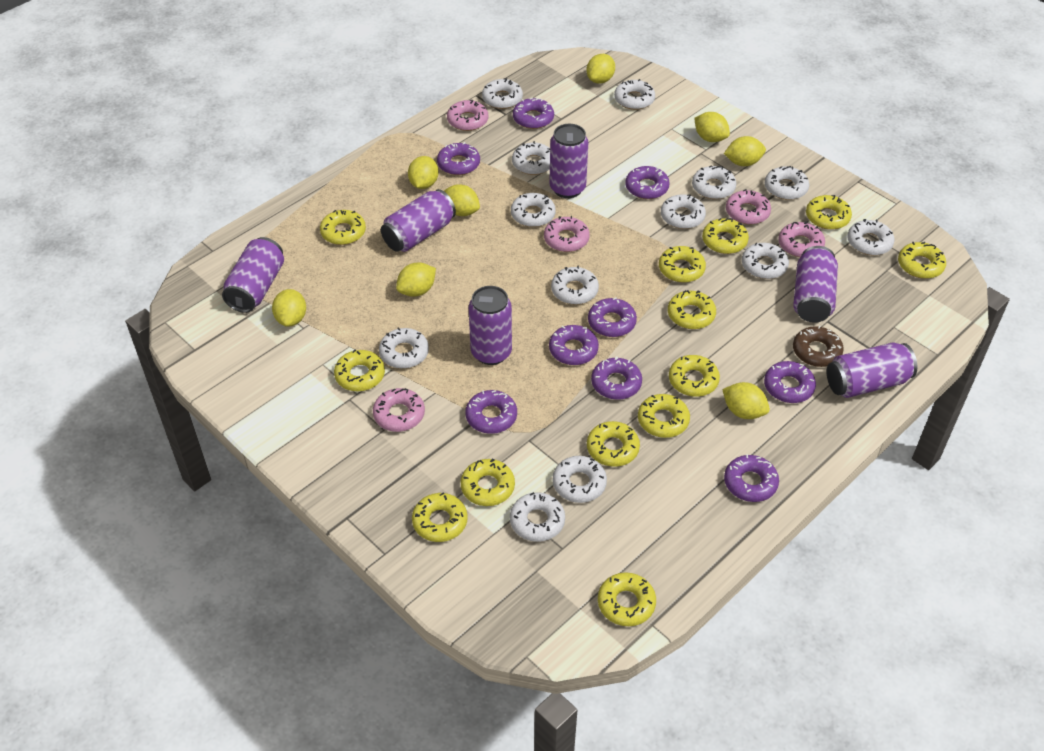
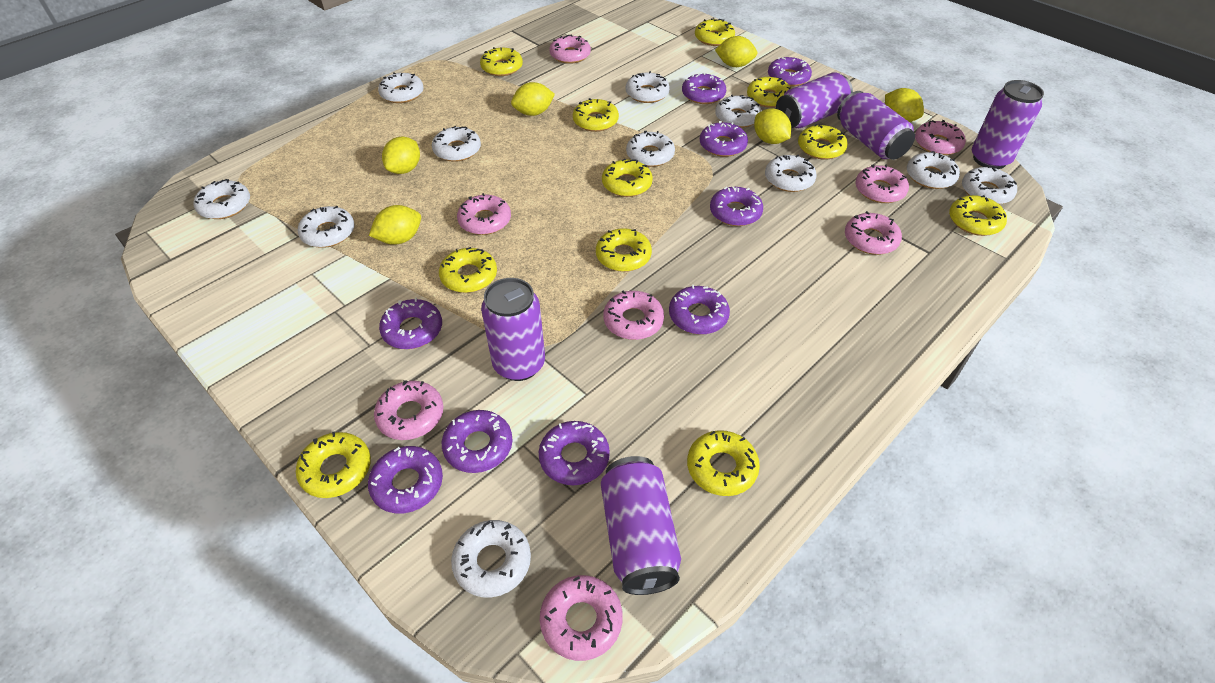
brown donut: 1 -> 0
pink donut: 5 -> 8
purple can: 6 -> 5
white donut: 13 -> 11
yellow donut: 13 -> 11
yellow lemon: 8 -> 6

